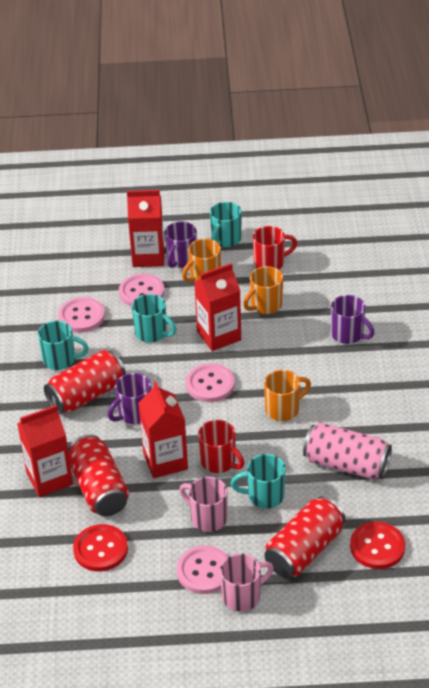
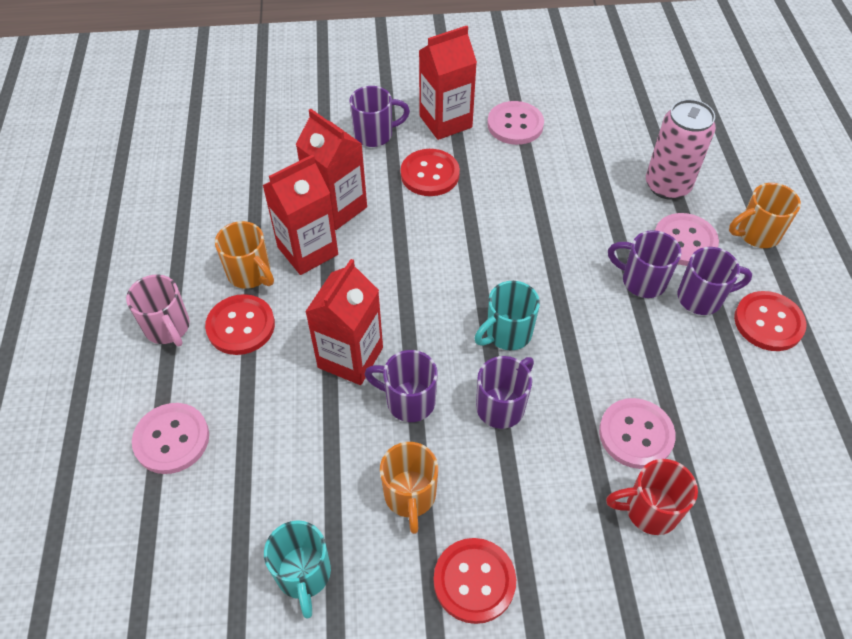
pink mug: 2 -> 1
purple mug: 3 -> 5
red button: 2 -> 4
red can: 3 -> 0
red mug: 2 -> 1
turquoise mug: 4 -> 2

